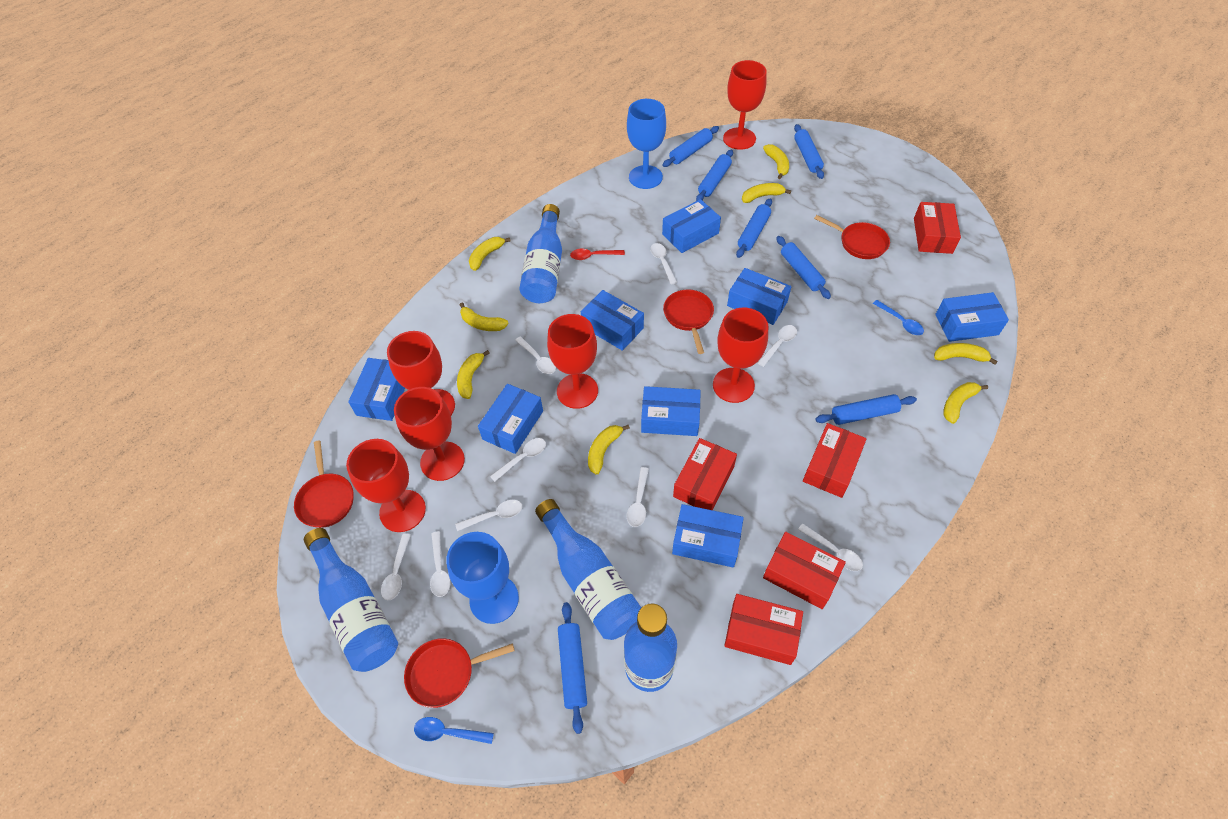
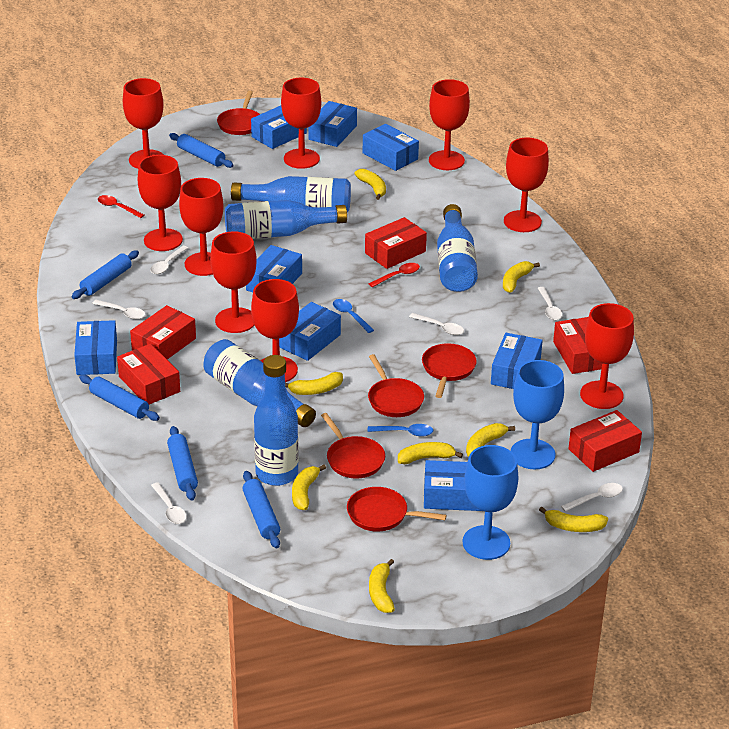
blue bottle: 4 -> 5
blue rolling pin: 7 -> 5
red goblet: 6 -> 9
red pan: 4 -> 5
red spoon: 1 -> 2
white spoon: 9 -> 6

